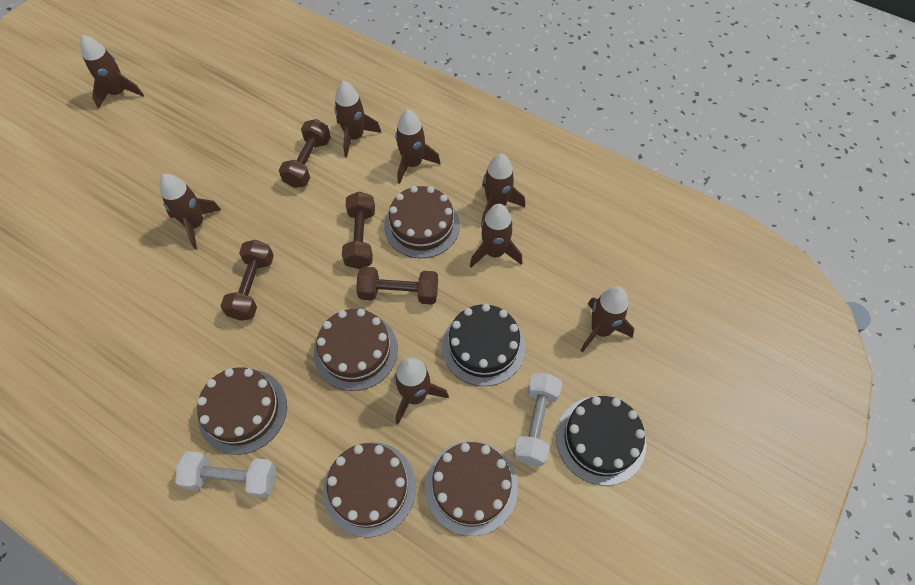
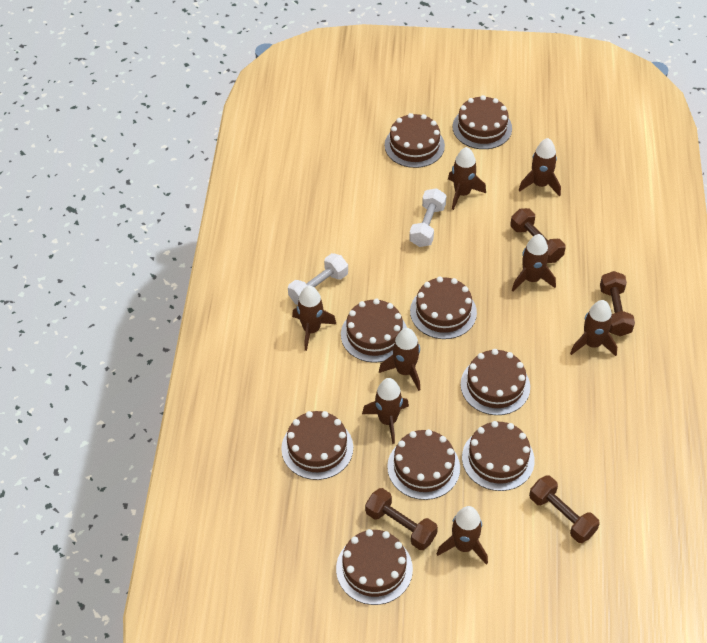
black cake: 2 -> 0
brown cake: 5 -> 9

